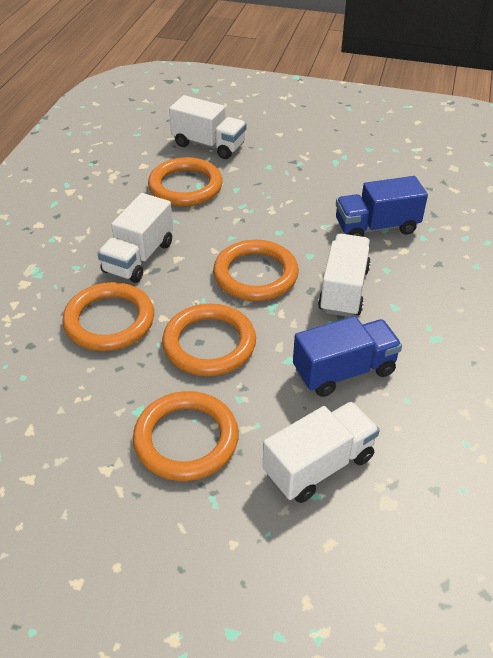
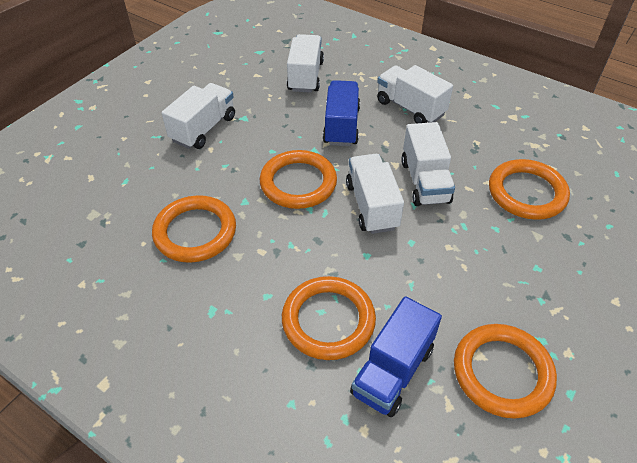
white truck: 4 -> 5

